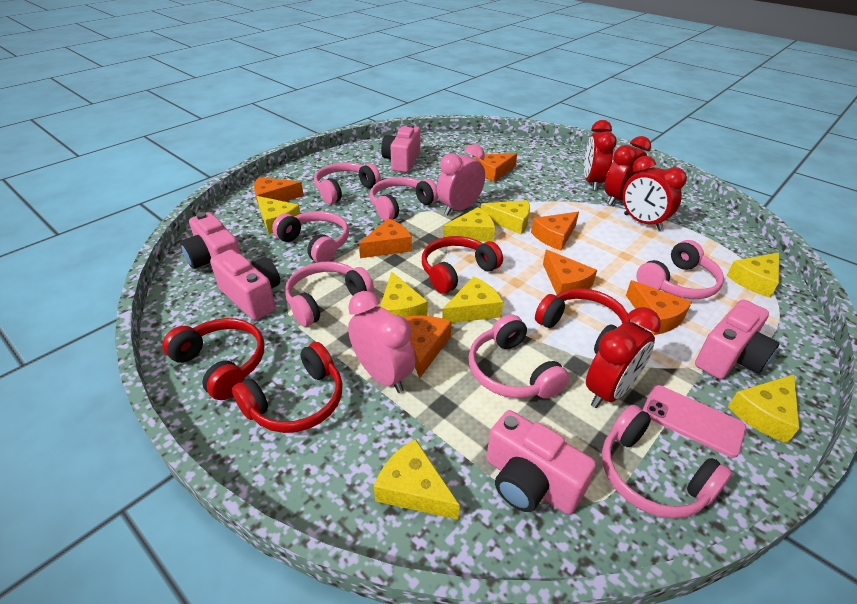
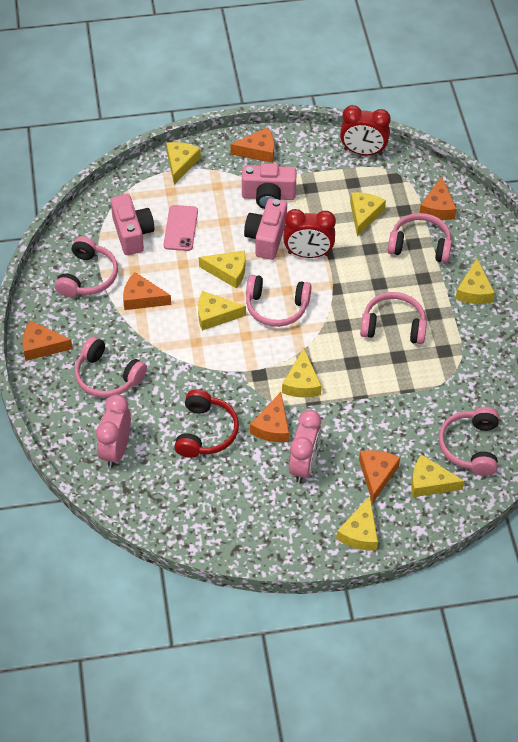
orange cheese: 7 -> 6
pink camera: 5 -> 3
pink headphones: 7 -> 6
red clock: 4 -> 2
red headphones: 4 -> 1

